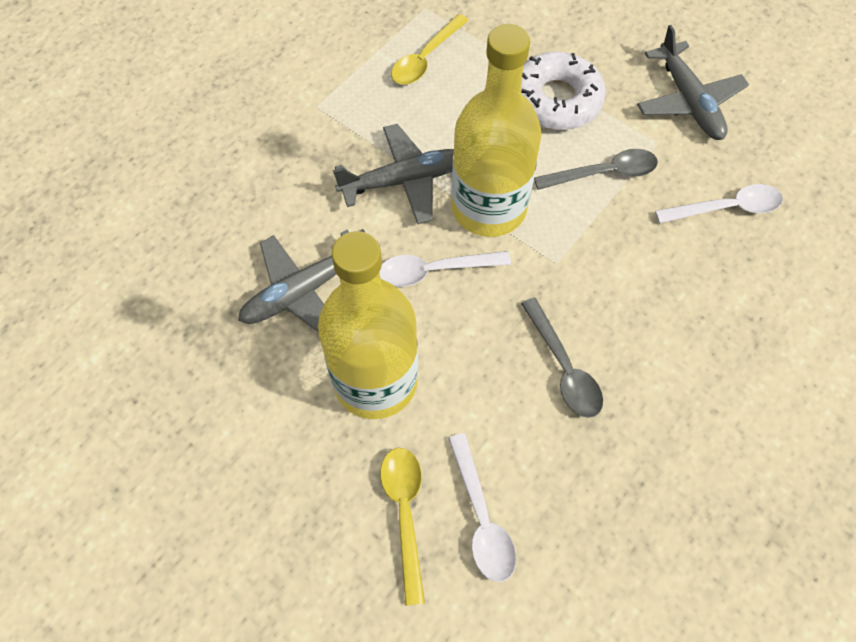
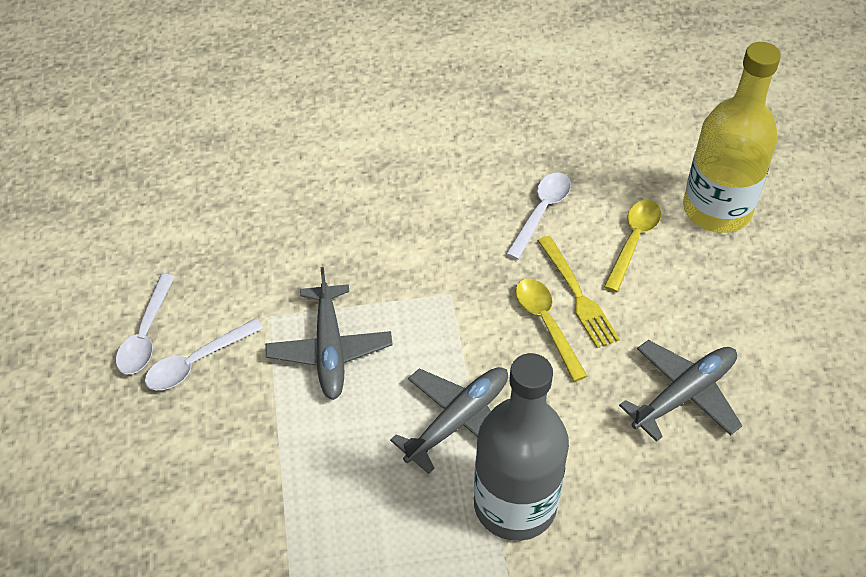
grey bottle: 0 -> 1
grey spoon: 2 -> 0
white donut: 1 -> 0
yellow bottle: 2 -> 1
yellow fork: 0 -> 1

